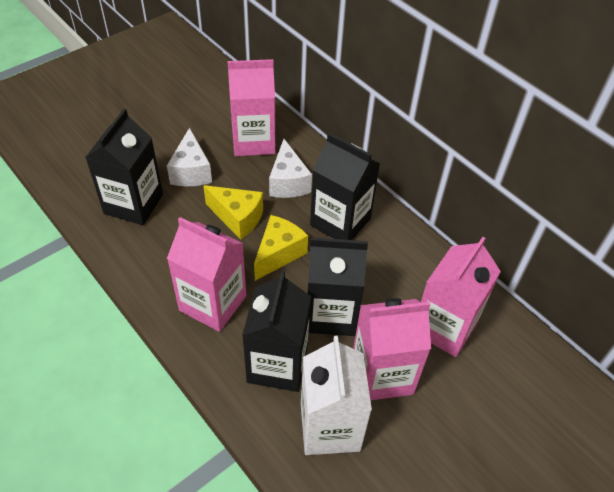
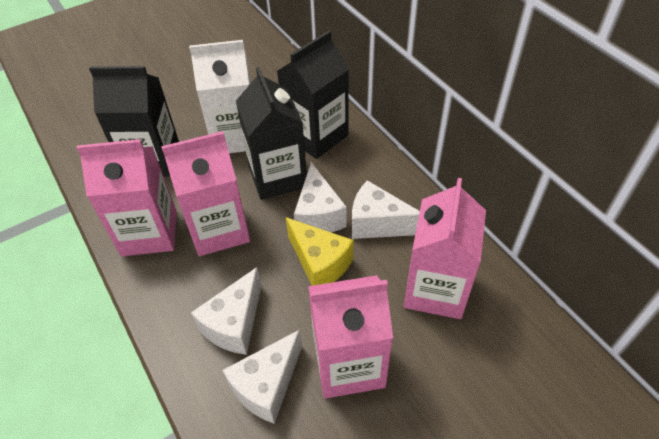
black carton: 4 -> 3
white cheese: 2 -> 4
yellow cheese: 2 -> 1

